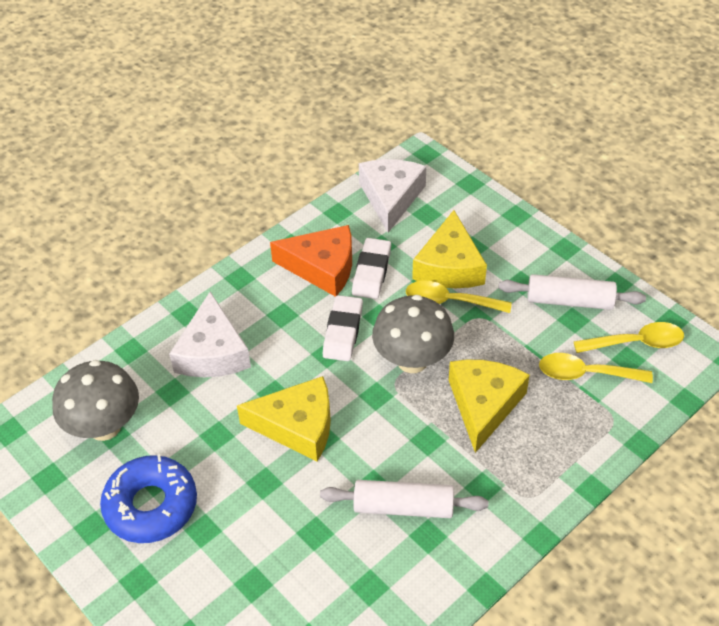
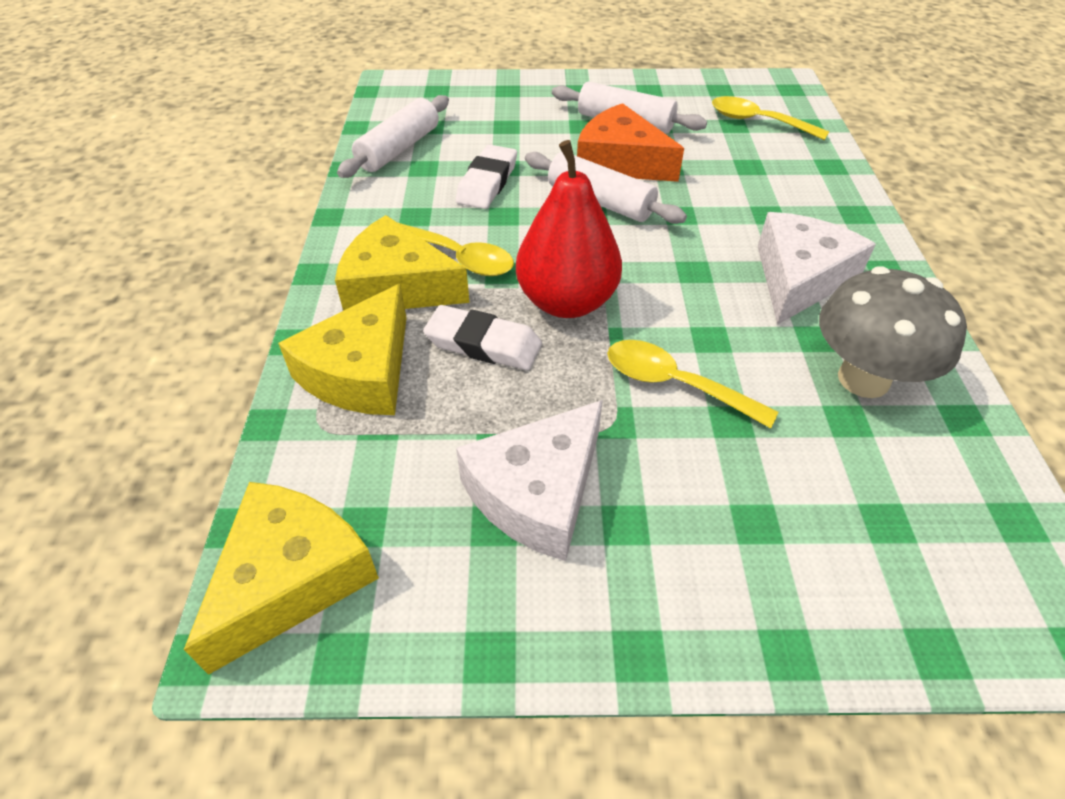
blue donut: 1 -> 0
grey mushroom: 2 -> 1
red pear: 0 -> 1
white rolling pin: 2 -> 3

